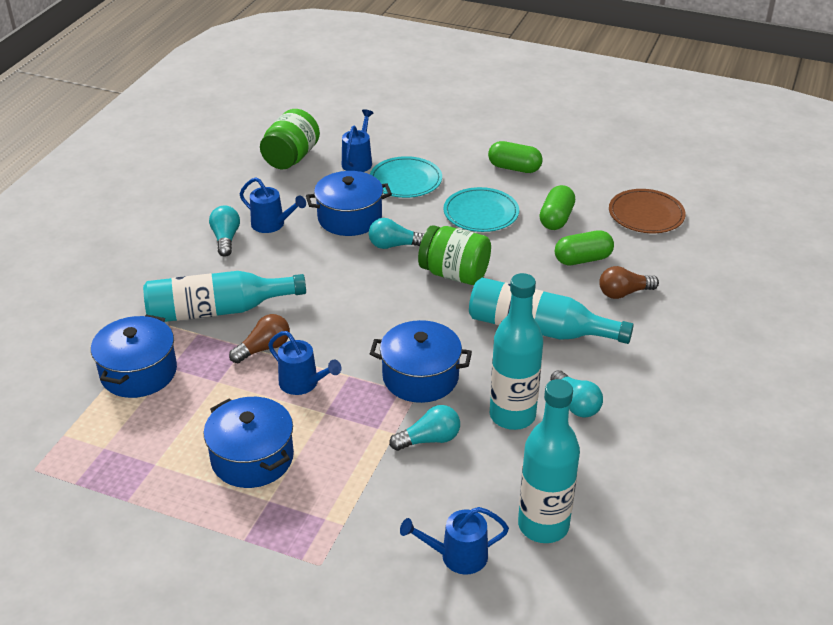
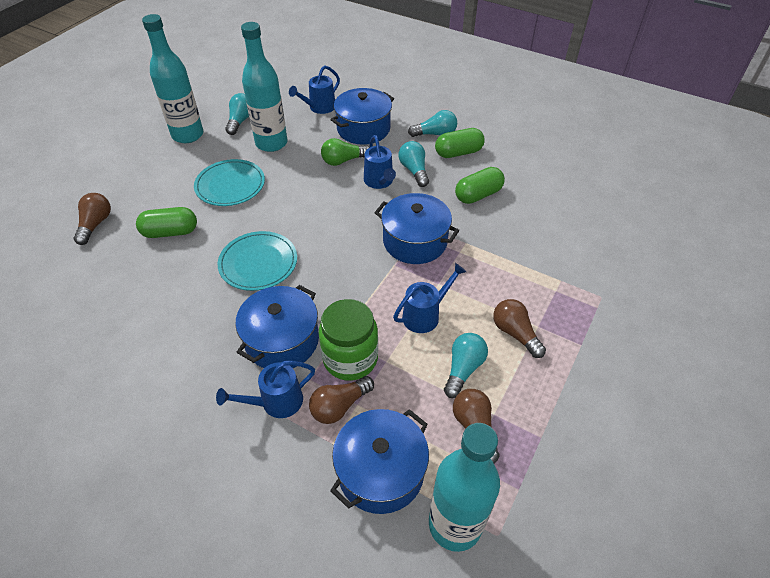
brown light bulb: 2 -> 4
brown plate: 1 -> 0
green jar: 2 -> 1
green light bulb: 0 -> 1
turquoise bottle: 4 -> 3

